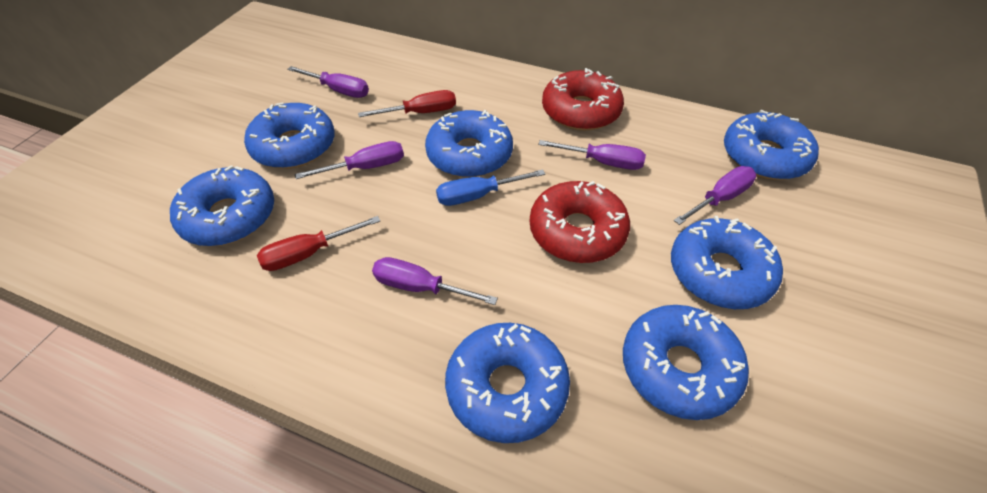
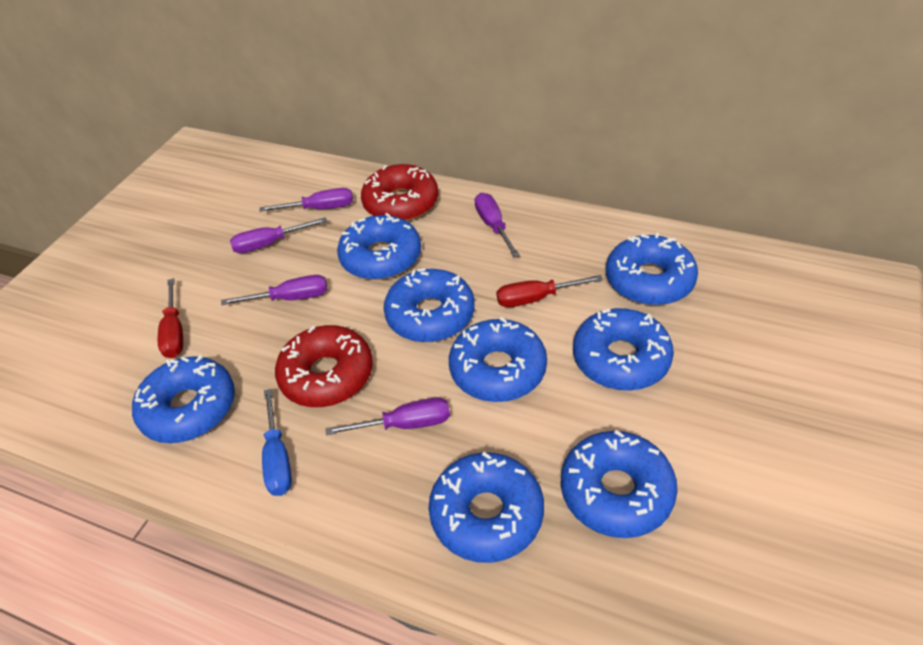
blue donut: 7 -> 8

